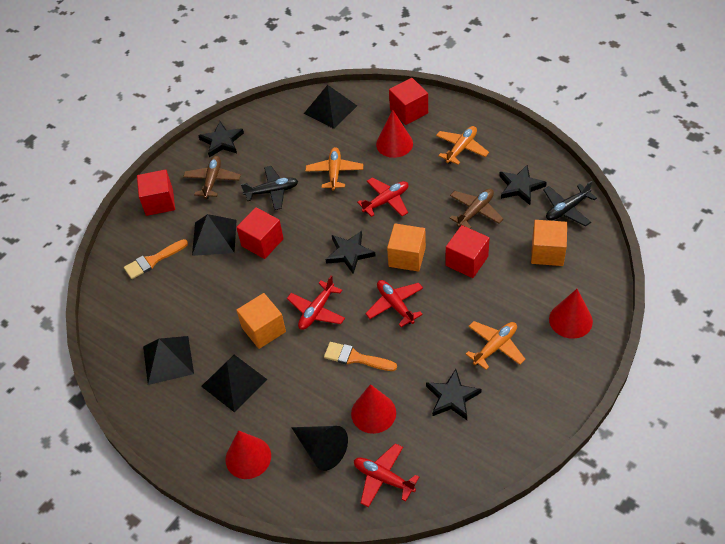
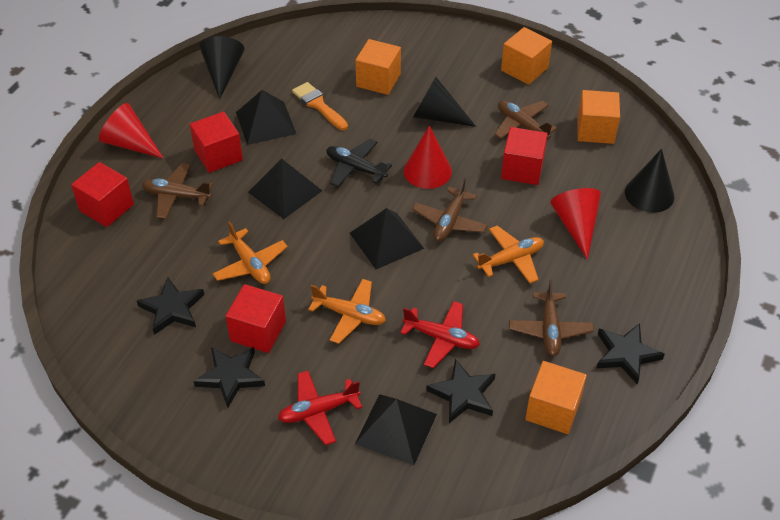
black cone: 1 -> 3
black plane: 2 -> 1
brown plane: 2 -> 4
orange brush: 2 -> 1
orange cube: 3 -> 4
red cone: 4 -> 3
red plane: 4 -> 2

